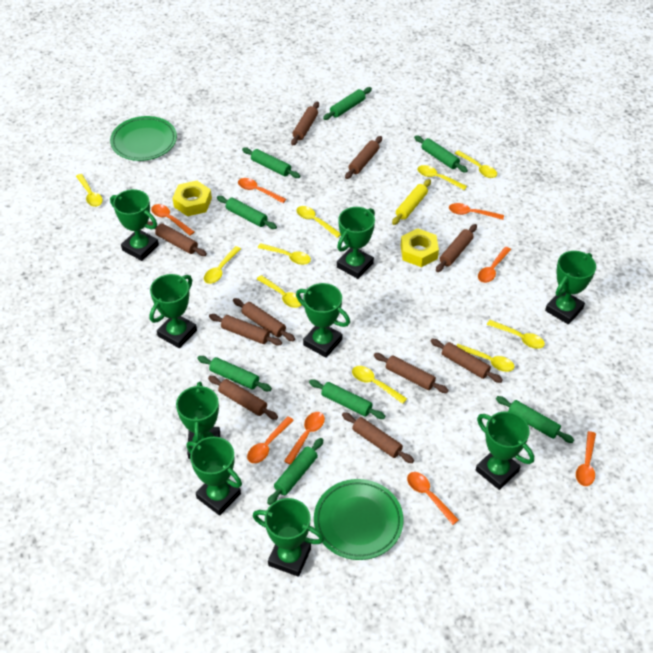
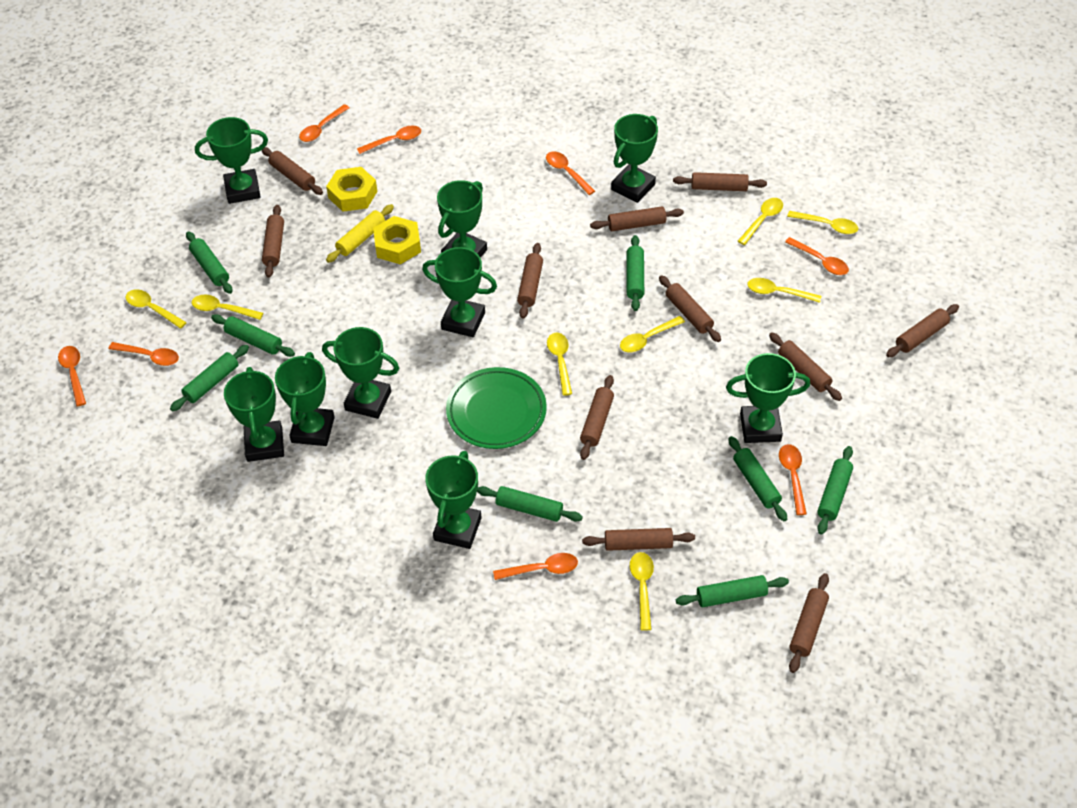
brown rolling pin: 10 -> 11
green plate: 2 -> 1
yellow spoon: 10 -> 8

